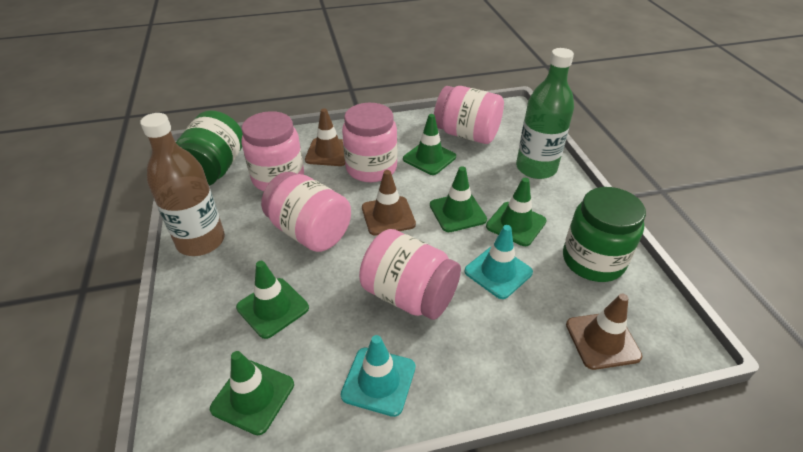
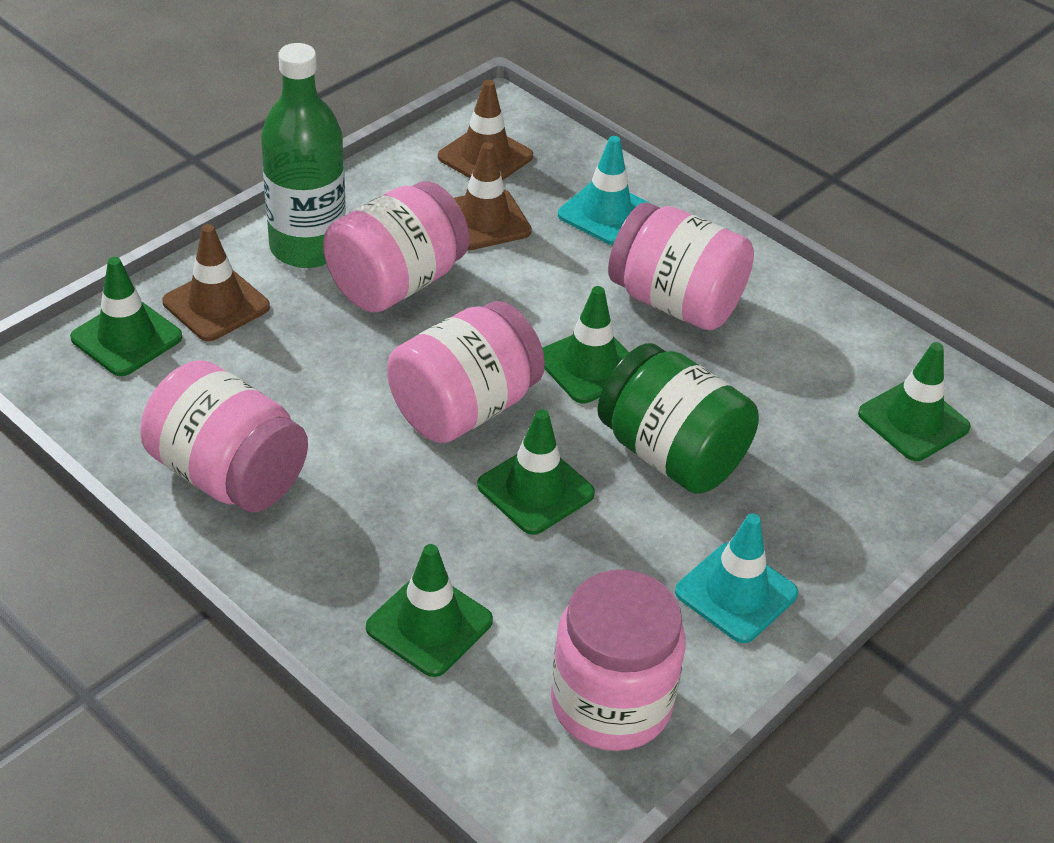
brown bottle: 1 -> 0
green jar: 2 -> 1

